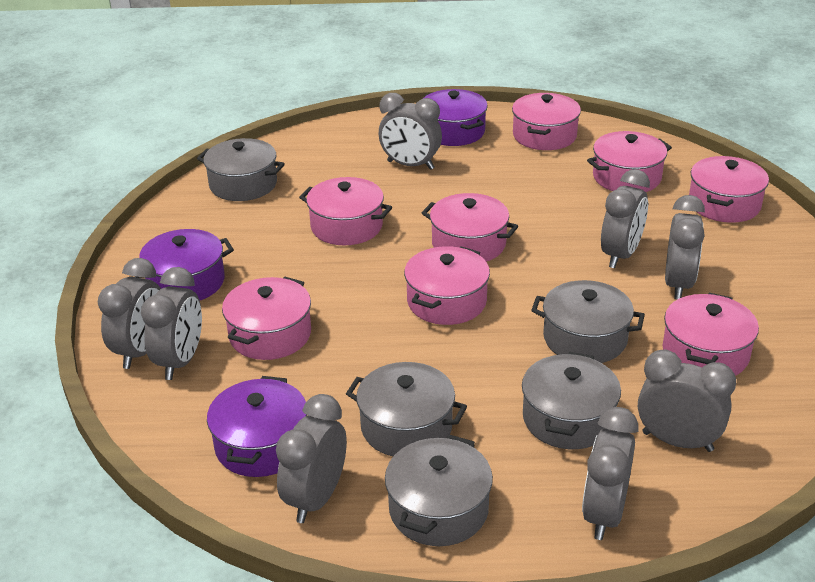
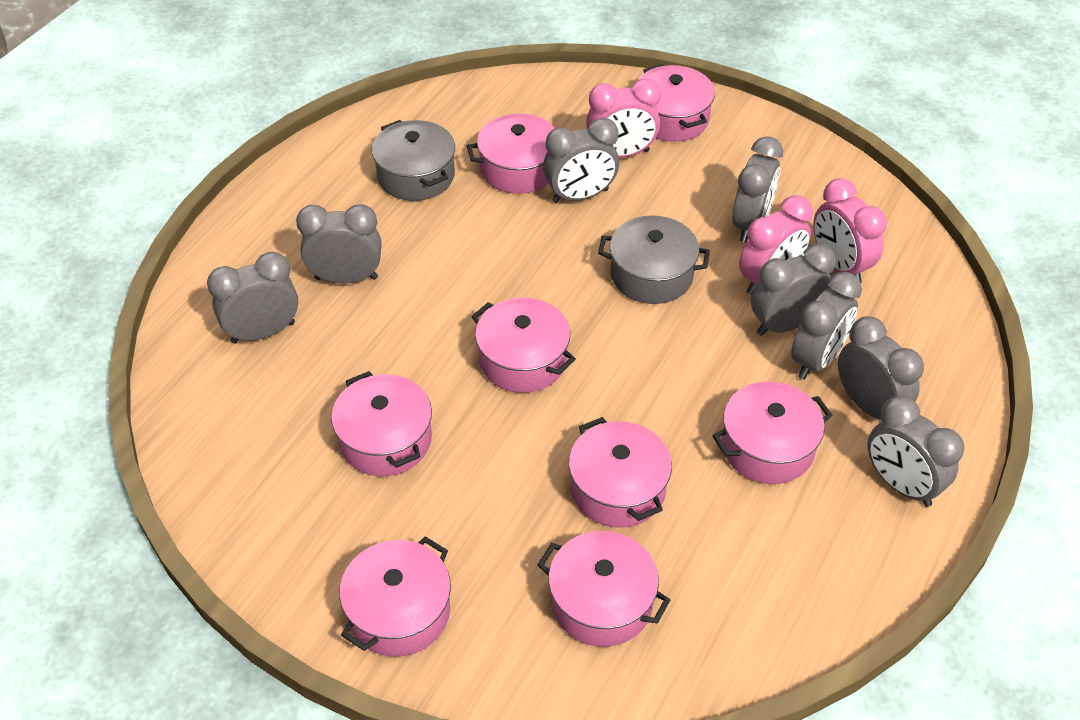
grey pot: 5 -> 2
pink clock: 0 -> 3
purple pot: 3 -> 0

